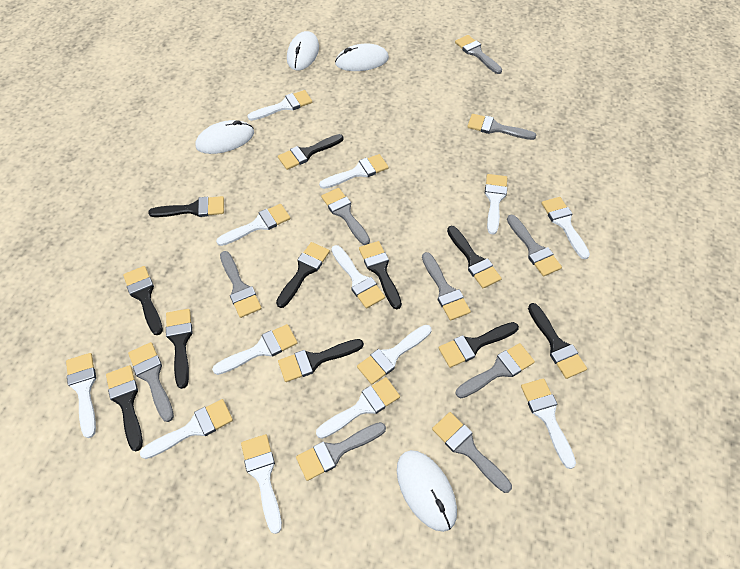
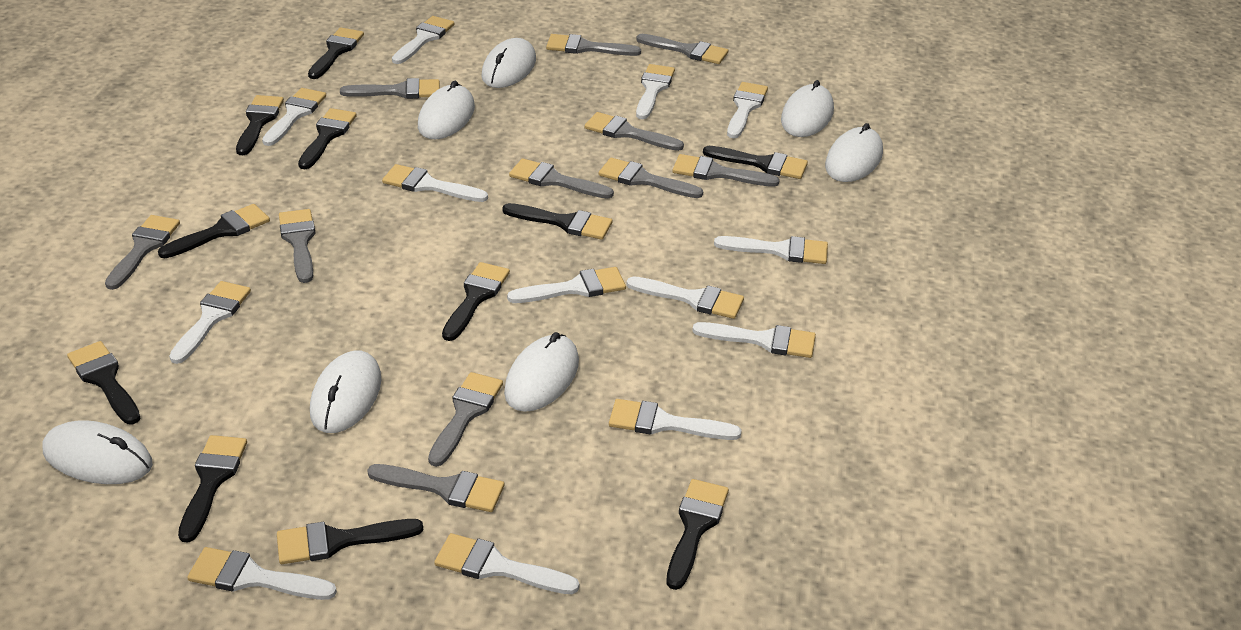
grey brush: 10 -> 11
white mouse: 4 -> 7

